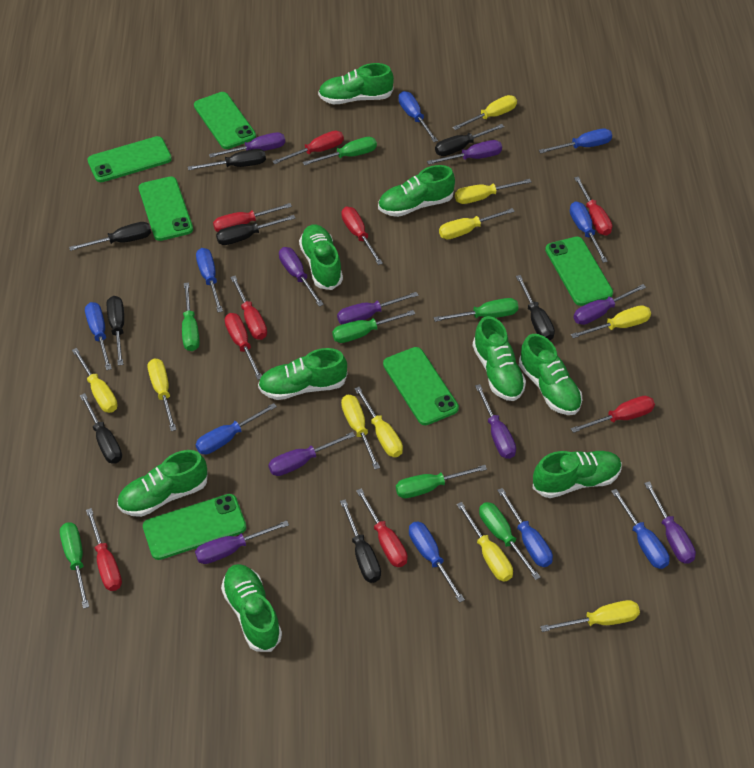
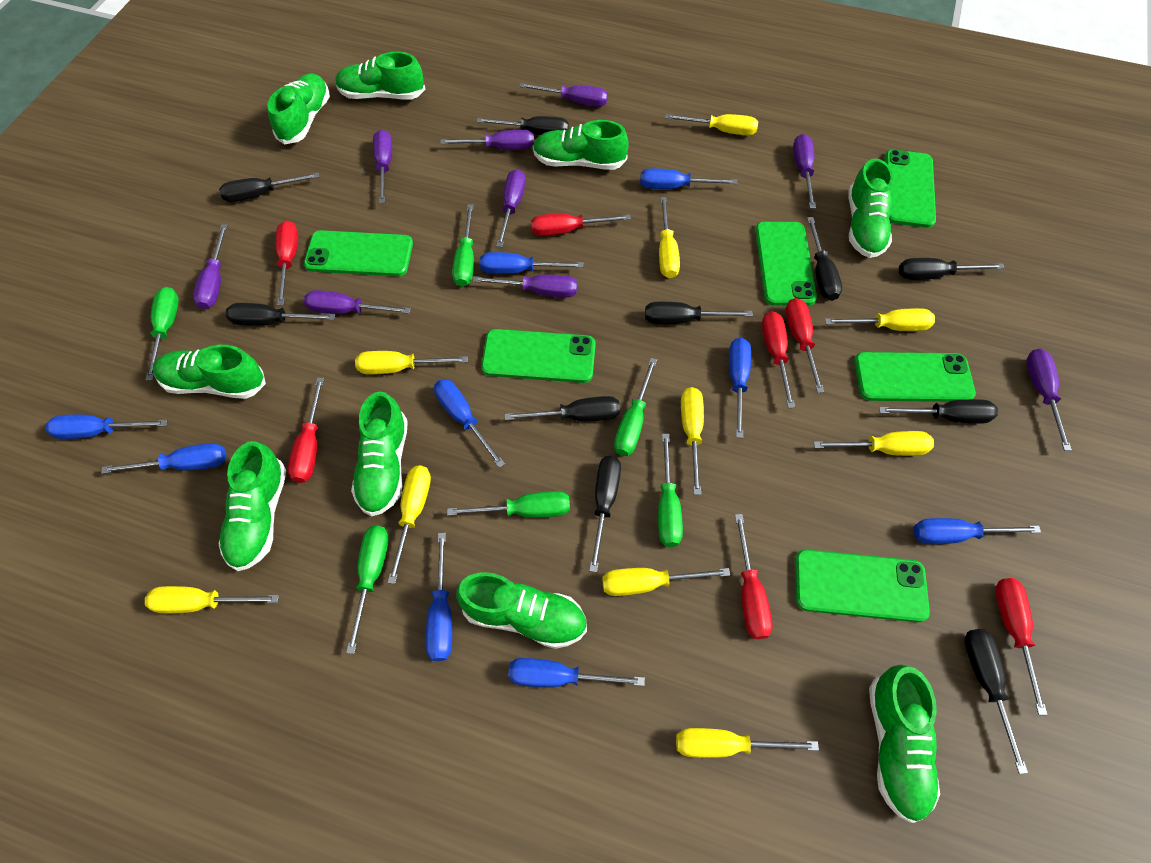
black screwdriver: 8 -> 10
green screwdriver: 7 -> 6
red screwdriver: 9 -> 7

